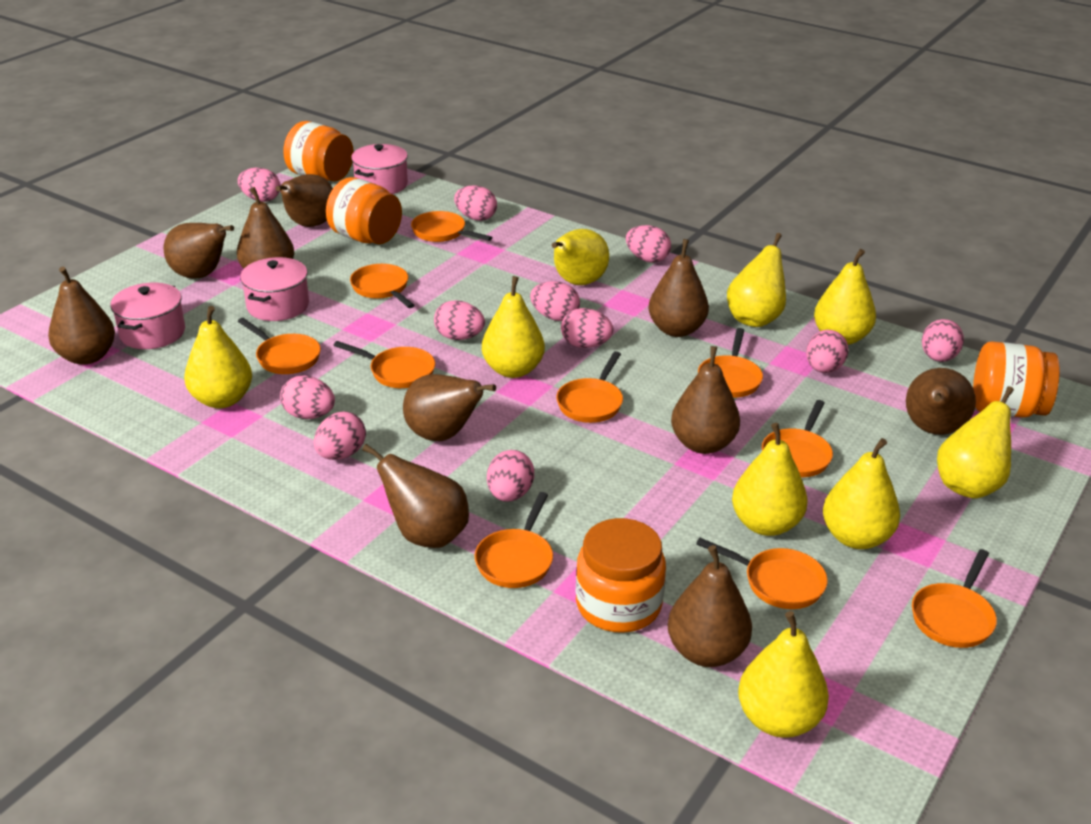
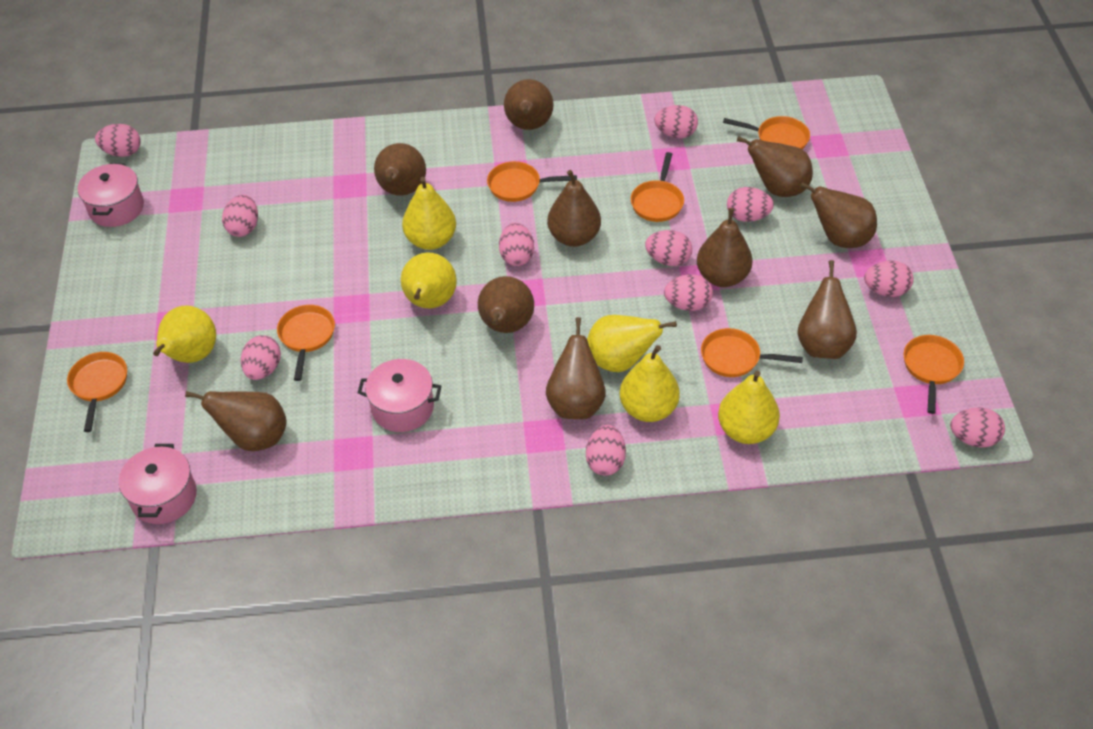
orange jar: 4 -> 0
orange pan: 10 -> 7
yellow pear: 9 -> 6

